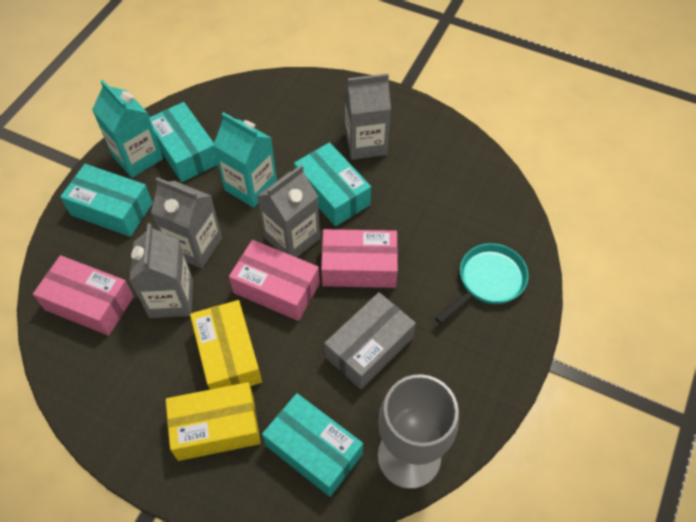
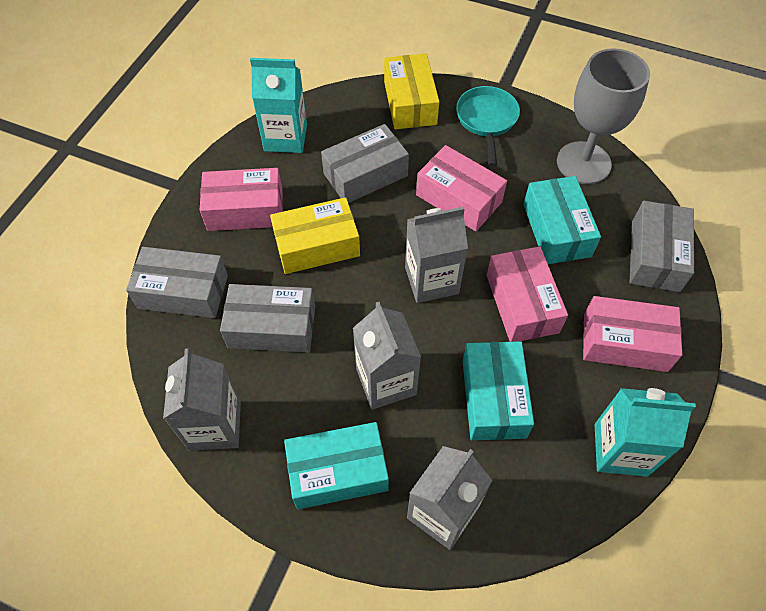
grey box: 1 -> 4
pink box: 3 -> 4
turquoise box: 4 -> 3

